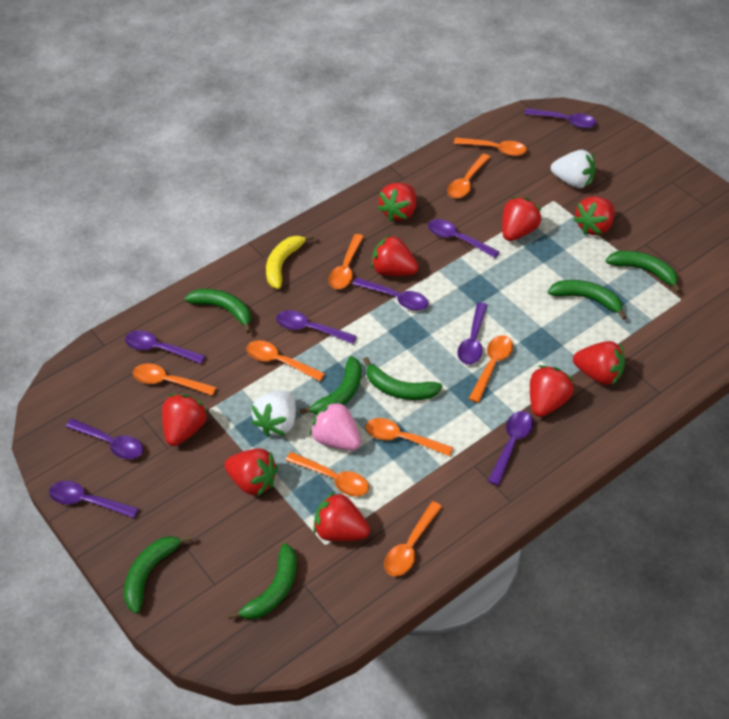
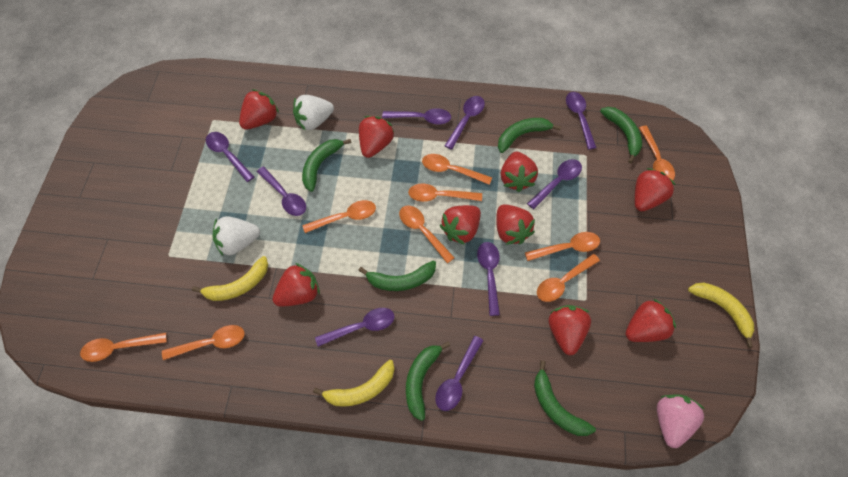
green banana: 7 -> 6
yellow banana: 1 -> 3

